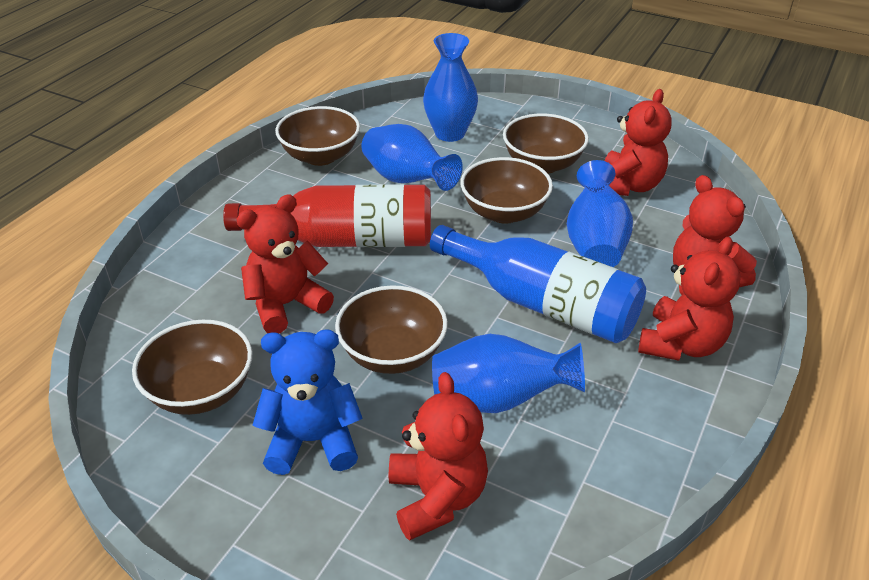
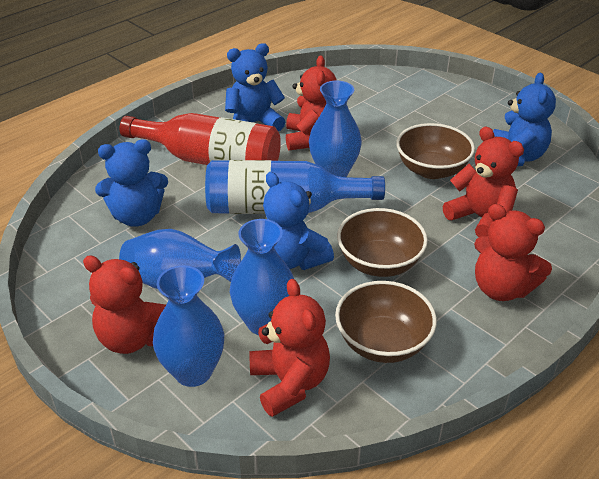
blue teddy bear: 1 -> 4
brown bowl: 5 -> 3

